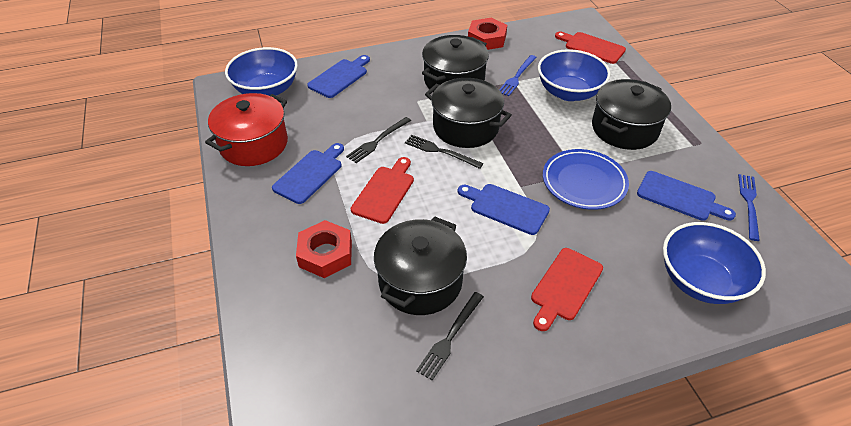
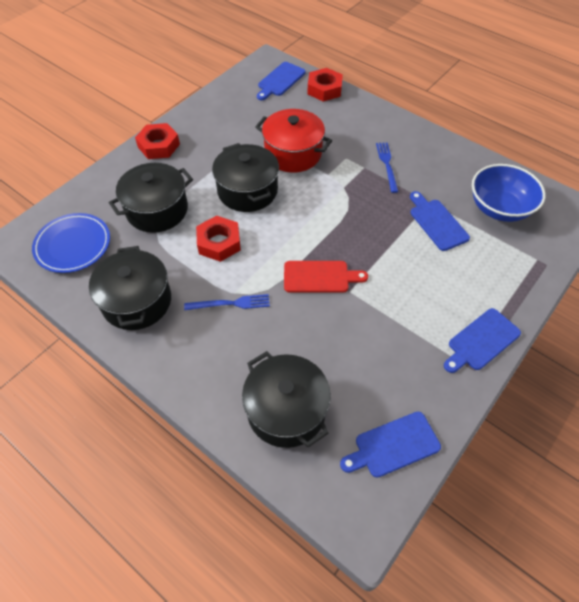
black fork: 3 -> 0
blue bowl: 3 -> 1
red cutting board: 3 -> 1
red nut: 2 -> 3

